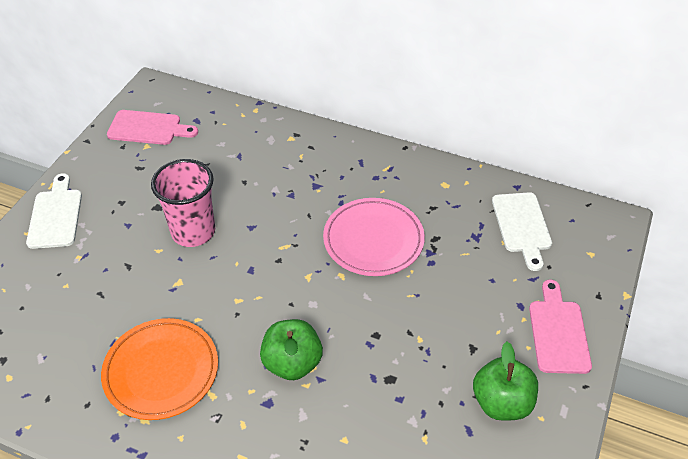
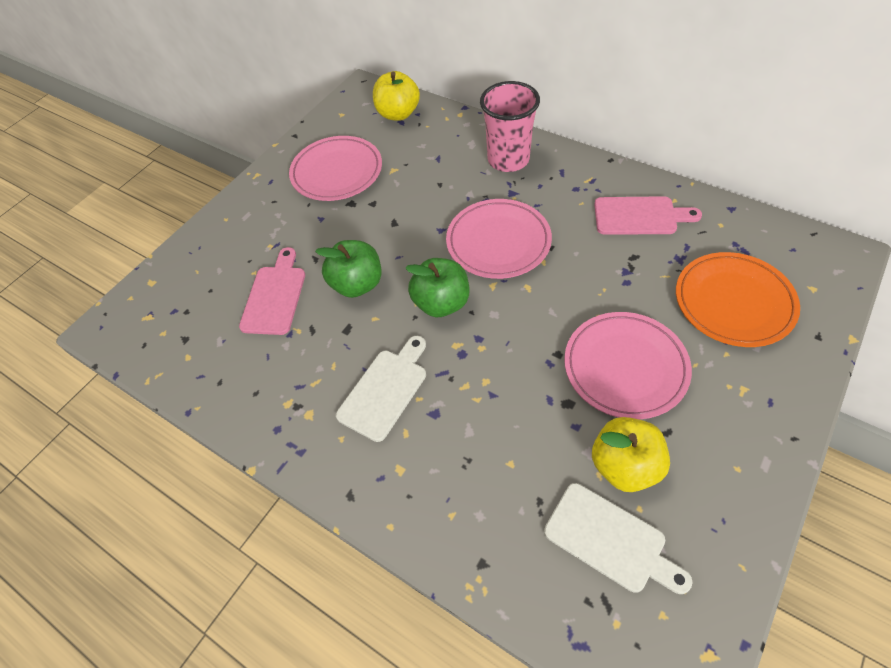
pink plate: 1 -> 3
yellow apple: 0 -> 2

